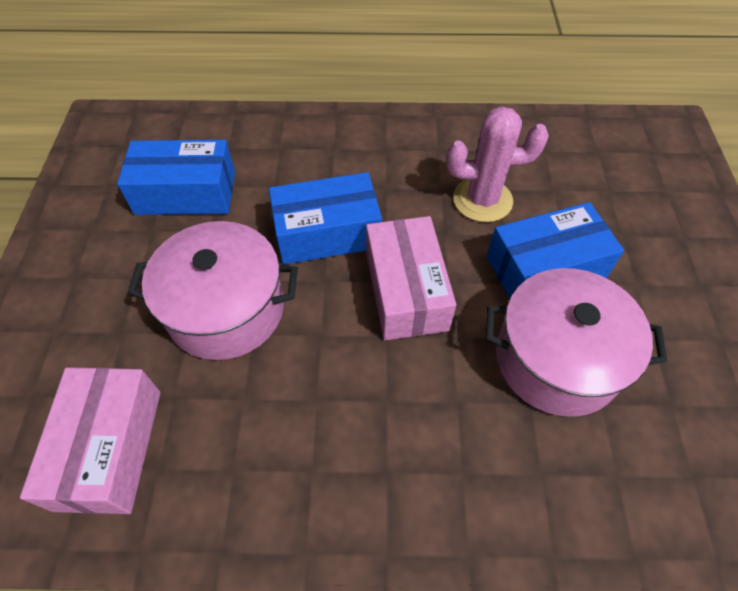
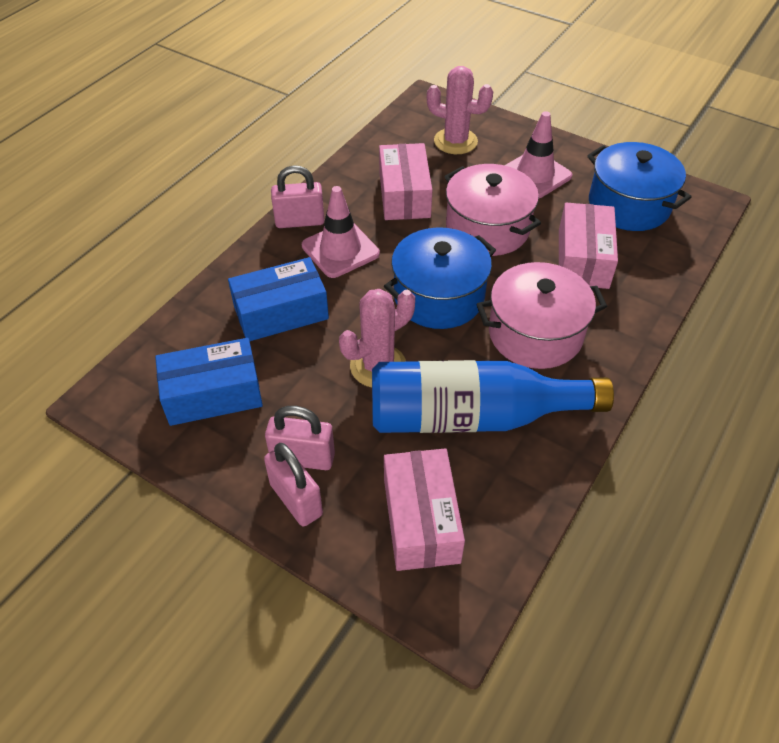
blue bottle: 0 -> 1
blue box: 3 -> 2
blue pot: 0 -> 2
pink box: 2 -> 3
pink cactus: 1 -> 2
pink padlock: 0 -> 3
pink traffic cone: 0 -> 2

